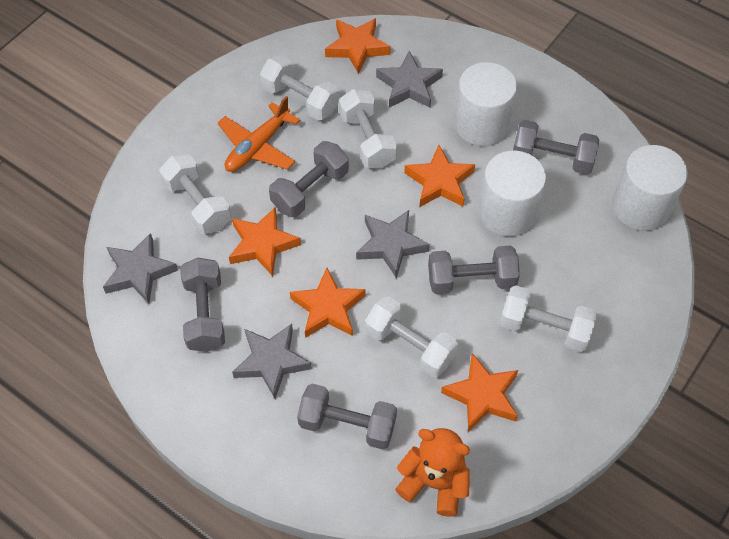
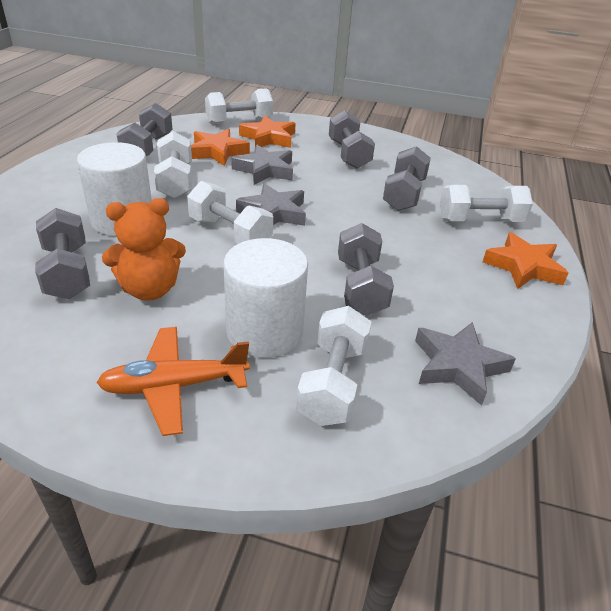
grey star: 4 -> 3
orange star: 5 -> 3
white cylinder: 3 -> 2

